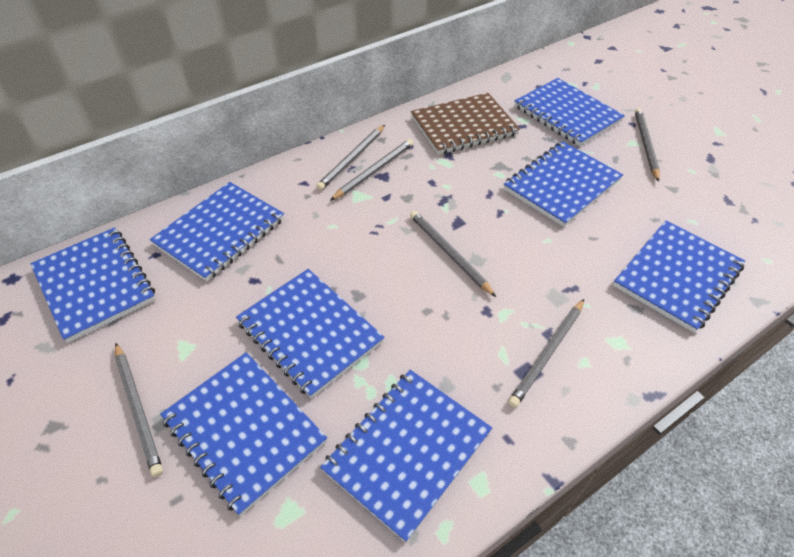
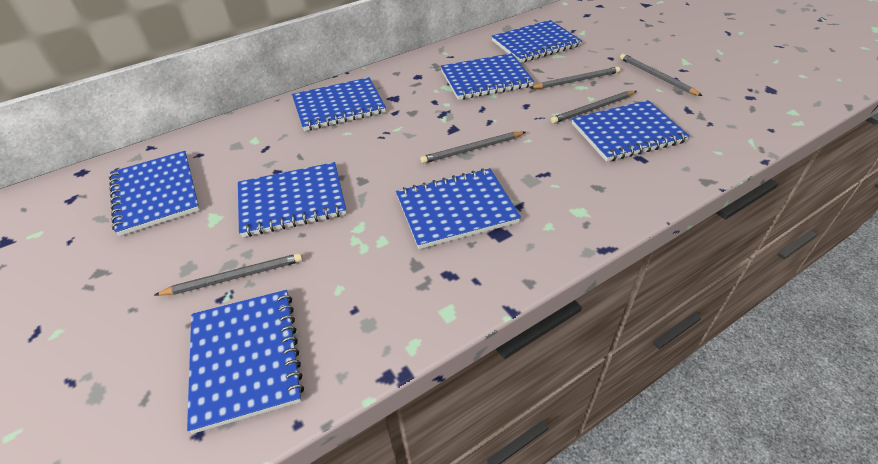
brown notebook: 1 -> 0
grey pencil: 6 -> 5

